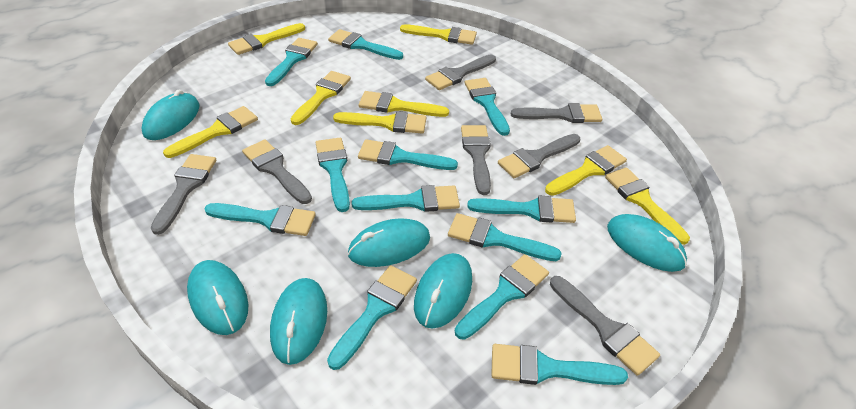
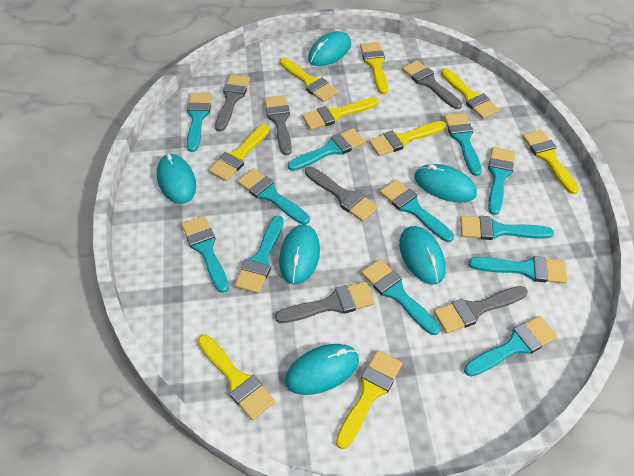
grey brush: 7 -> 6
yellow brush: 8 -> 9

